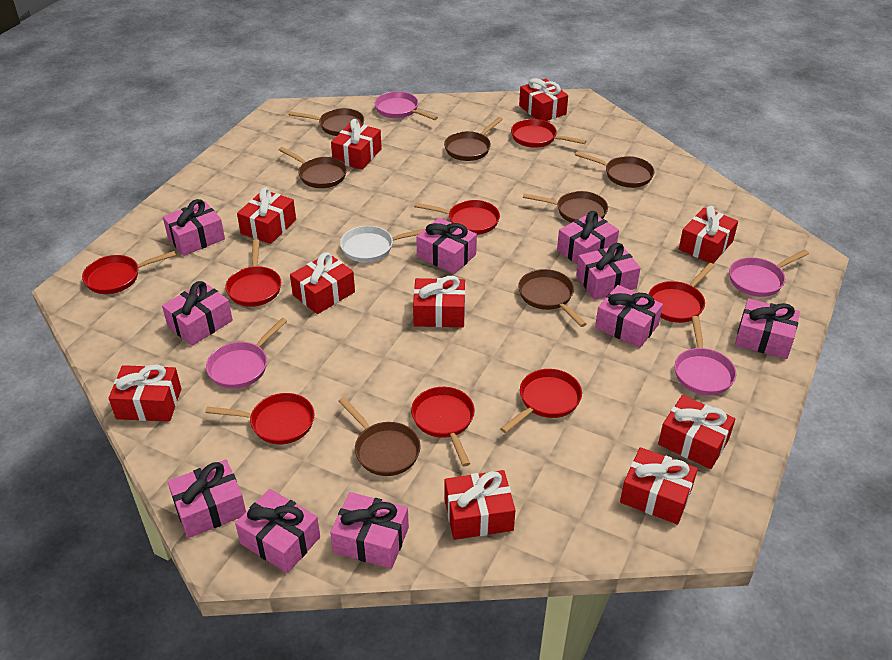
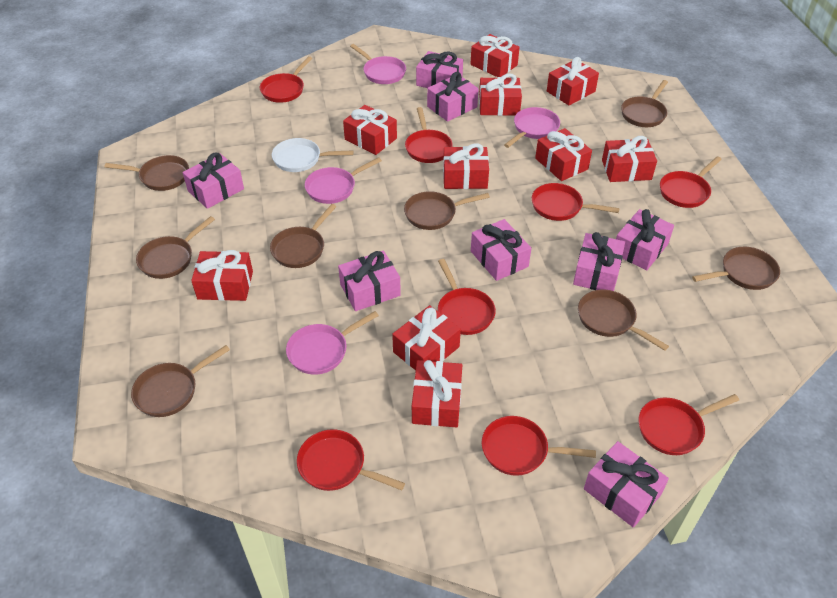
brown pan: 7 -> 8
pink gift: 10 -> 8

